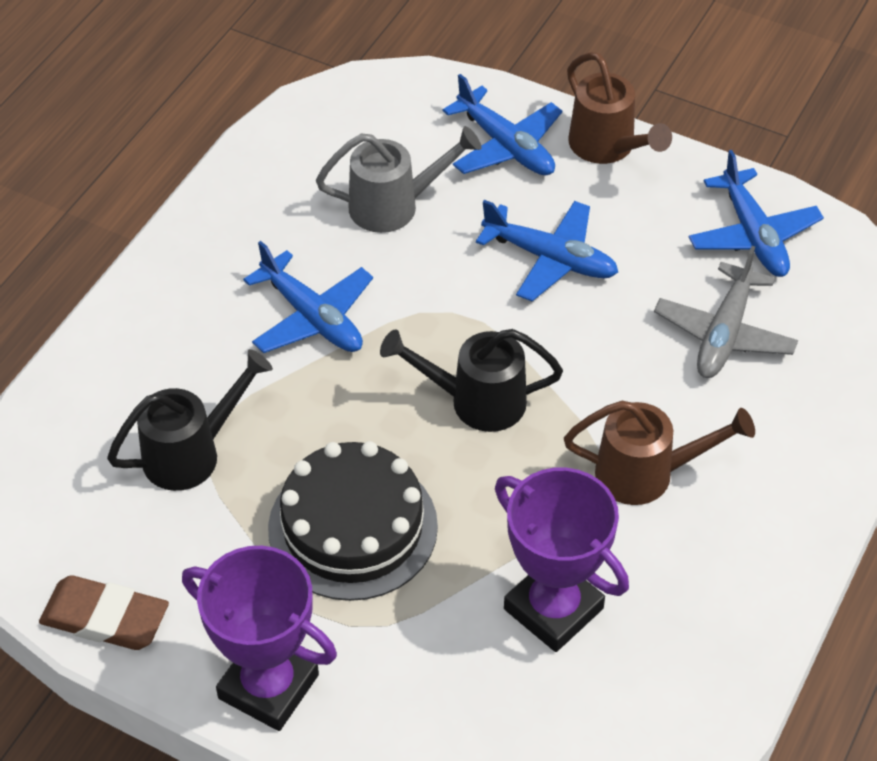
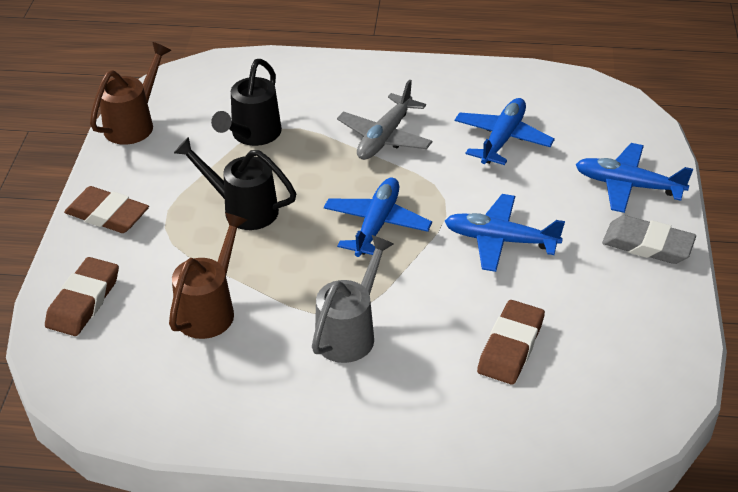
black cake: 1 -> 0
brown eraser: 1 -> 3
grey eraser: 0 -> 1
purple trophy: 2 -> 0

